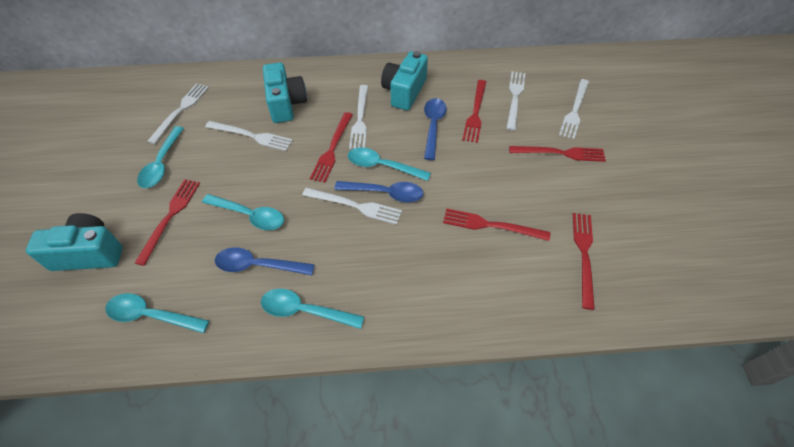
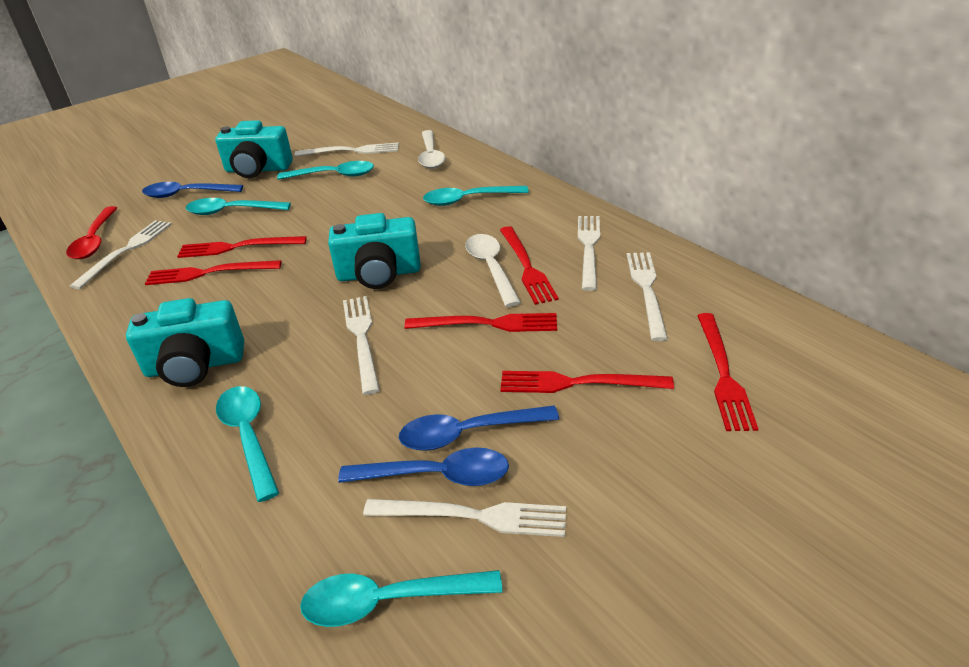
red spoon: 0 -> 1
white spoon: 0 -> 2

